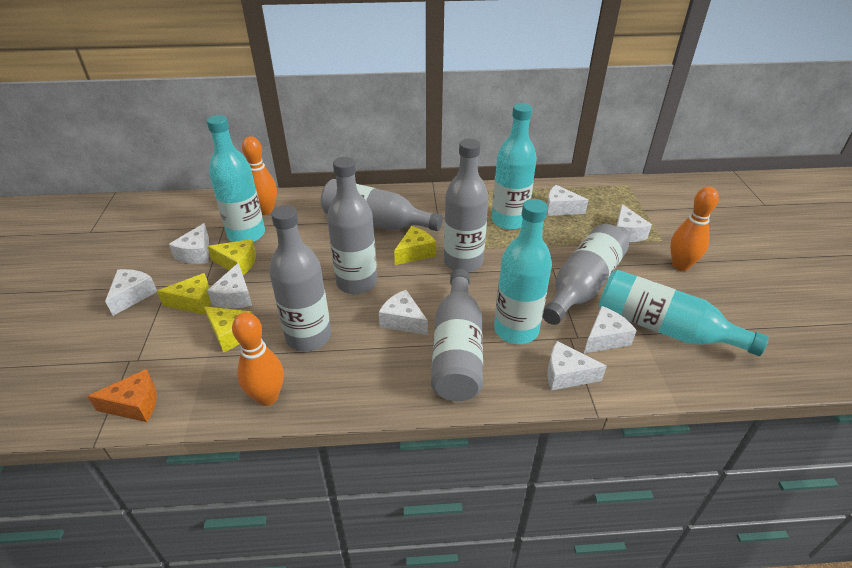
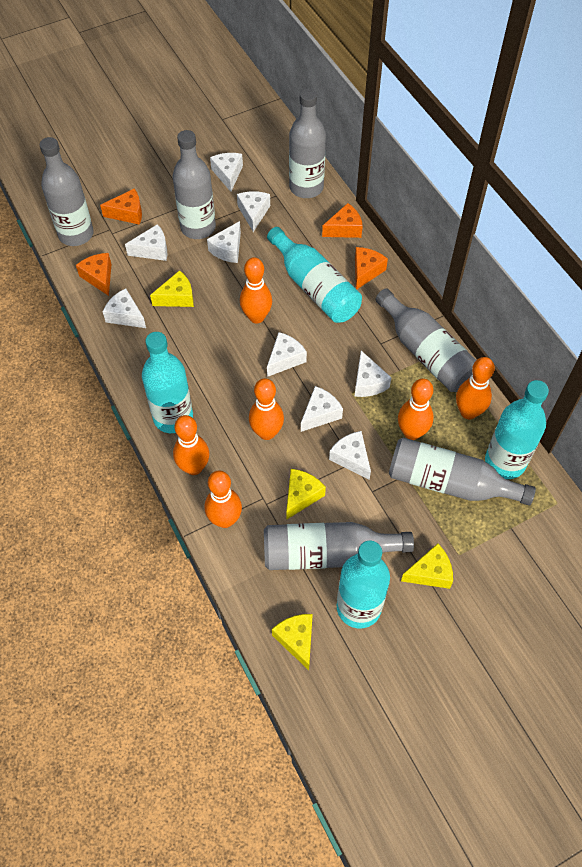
orange bowling pin: 3 -> 6
orange cheese: 1 -> 4
white cheese: 8 -> 9

